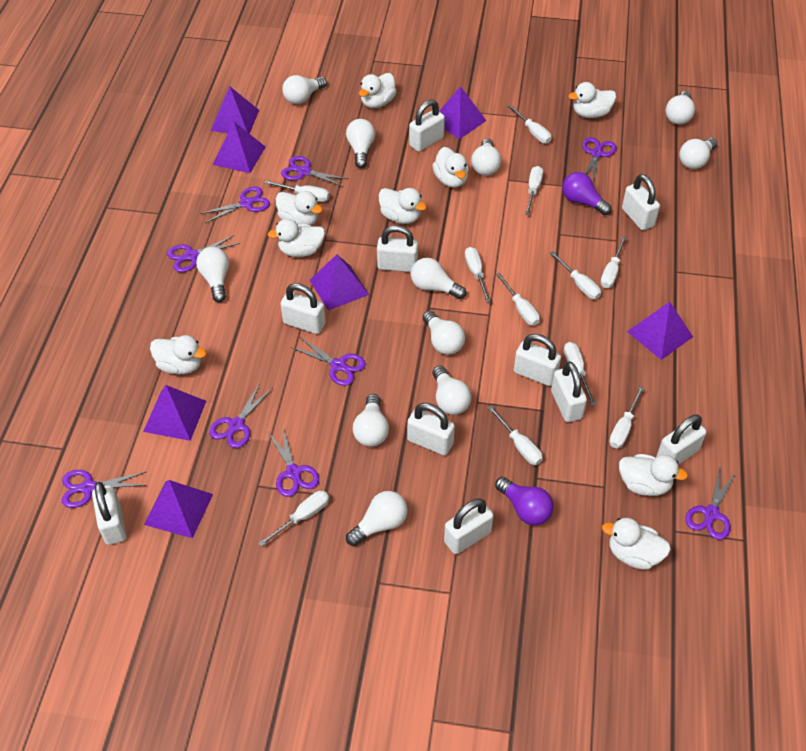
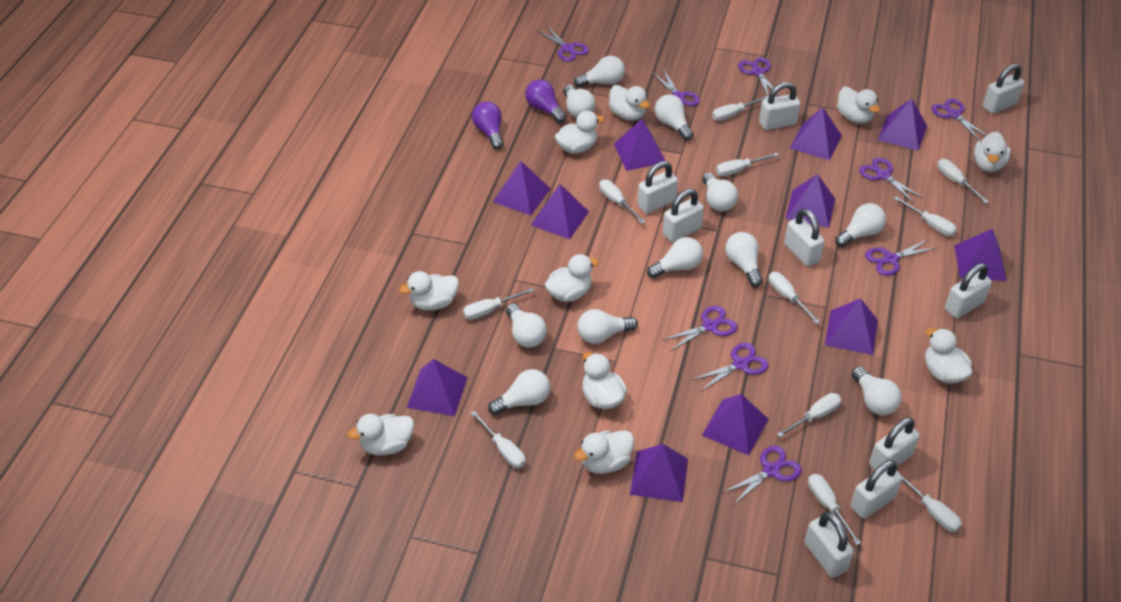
purple pyramid: 7 -> 11
white duck: 9 -> 10
white padlock: 10 -> 9

